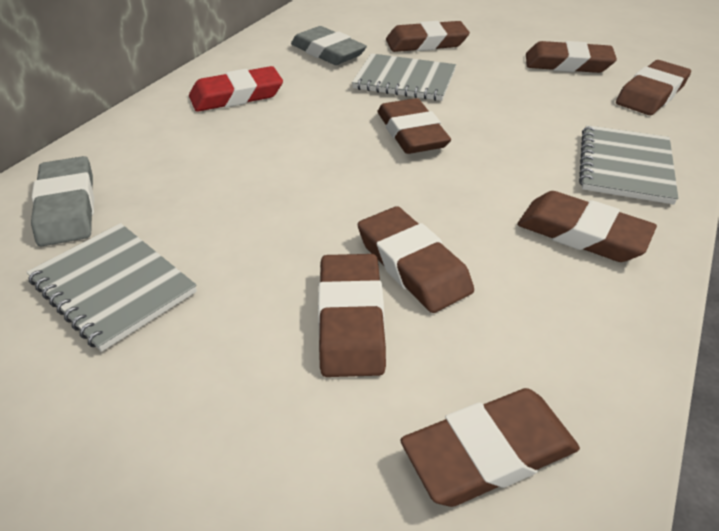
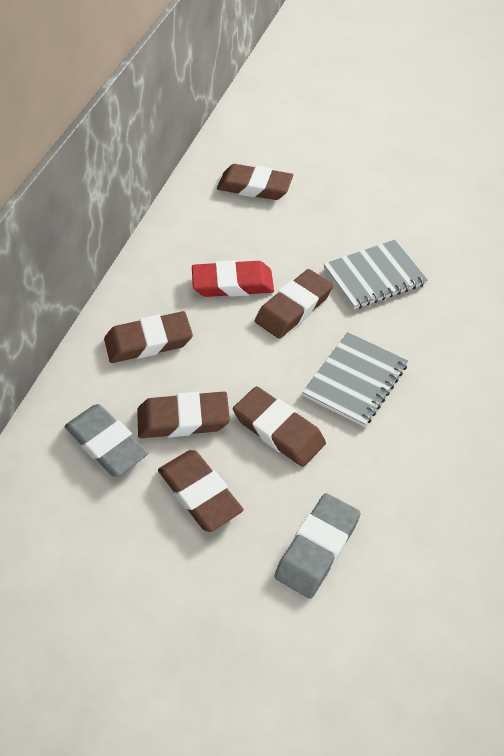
brown eraser: 8 -> 6
grey notebook: 3 -> 2

